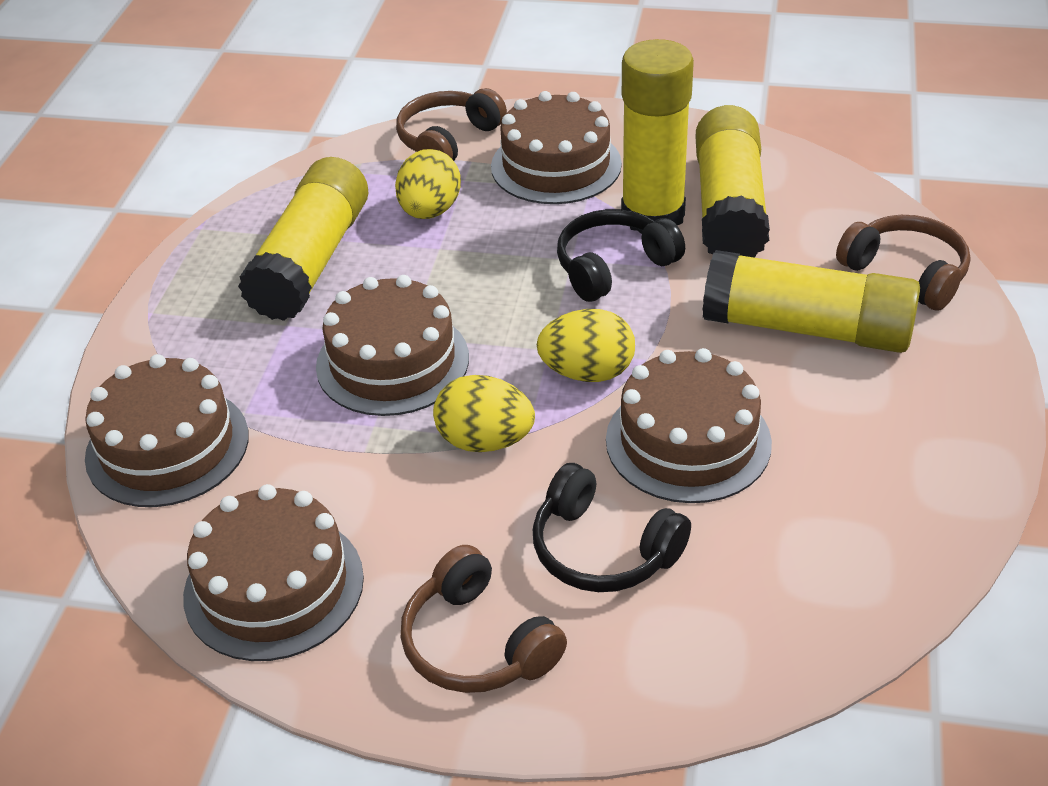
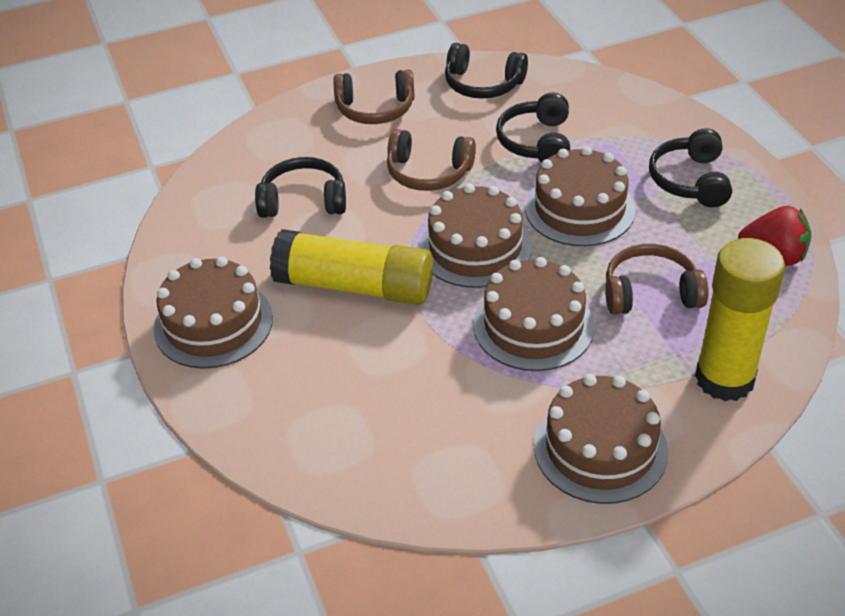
black headphones: 2 -> 4
red strawberry: 0 -> 1
yellow egg: 3 -> 0
yellow glue stick: 4 -> 2

